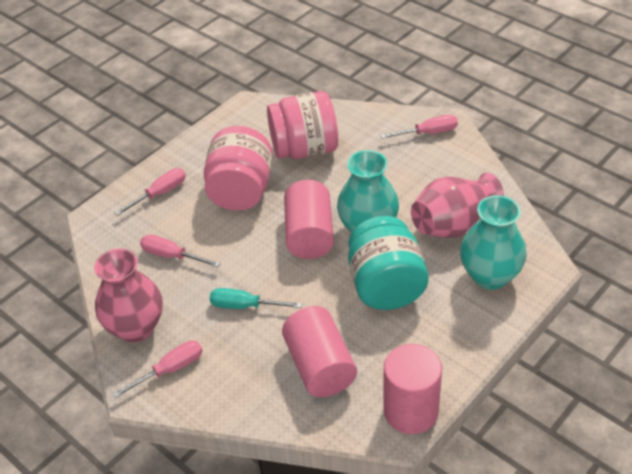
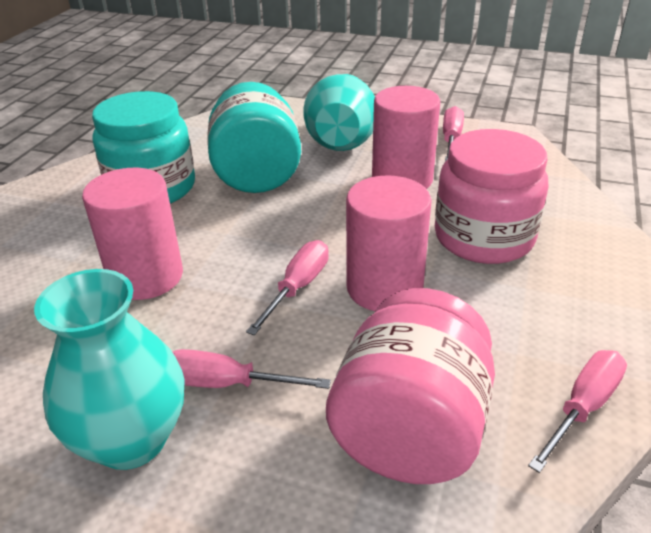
pink vase: 2 -> 0
turquoise jar: 1 -> 2
turquoise screwdriver: 1 -> 0

